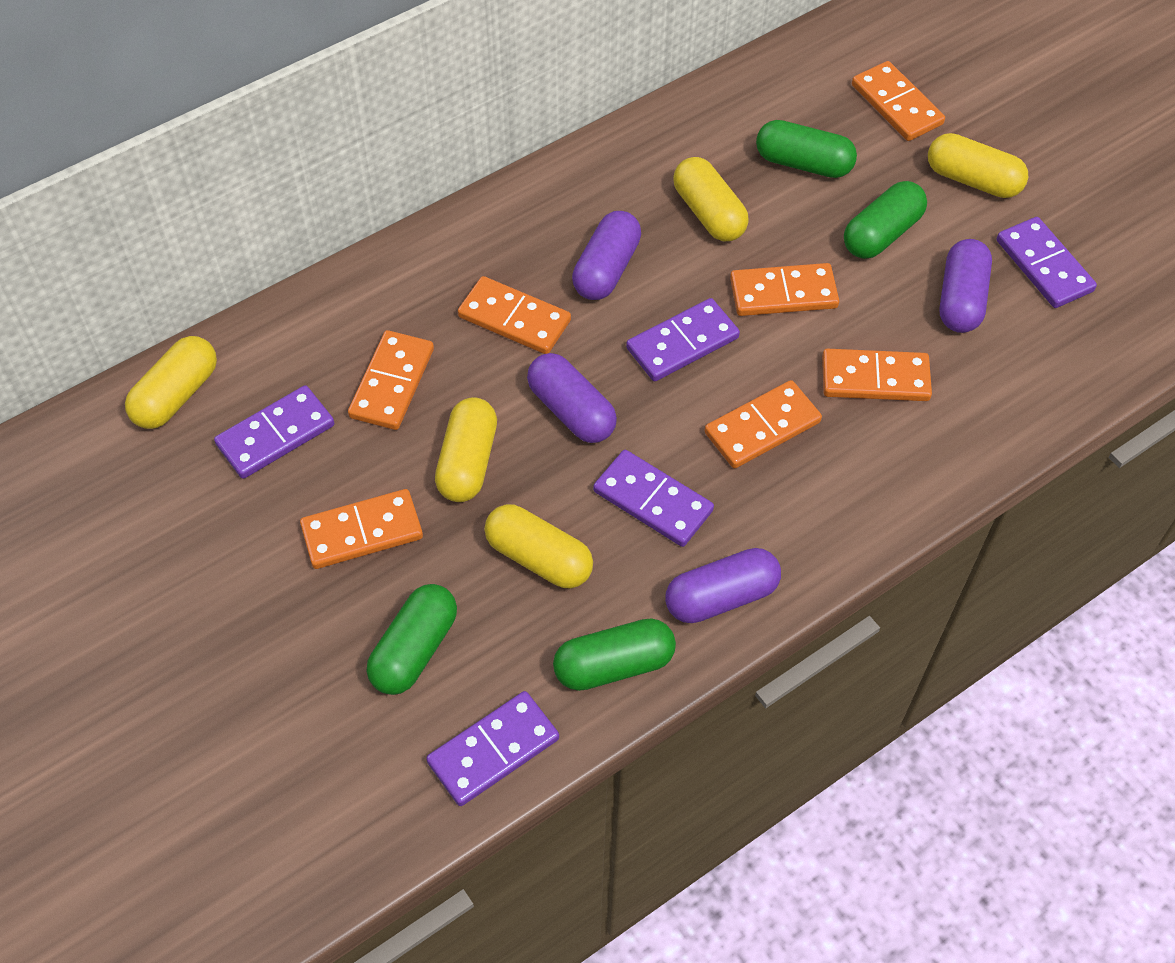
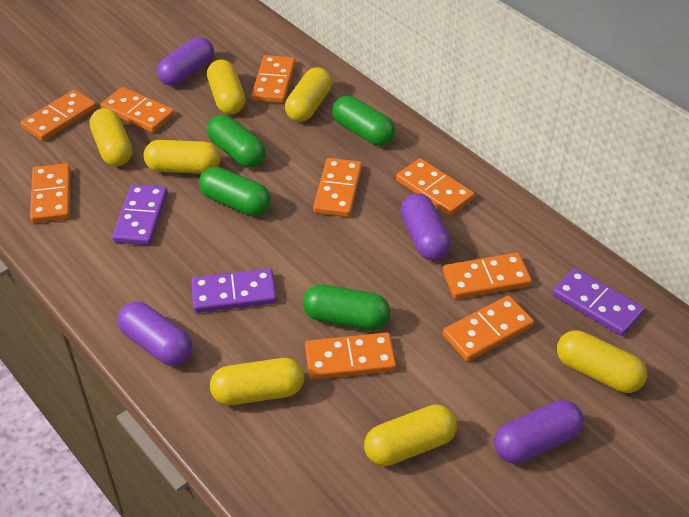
orange domino: 7 -> 9
purple domino: 5 -> 3
yellow capsule: 5 -> 7

